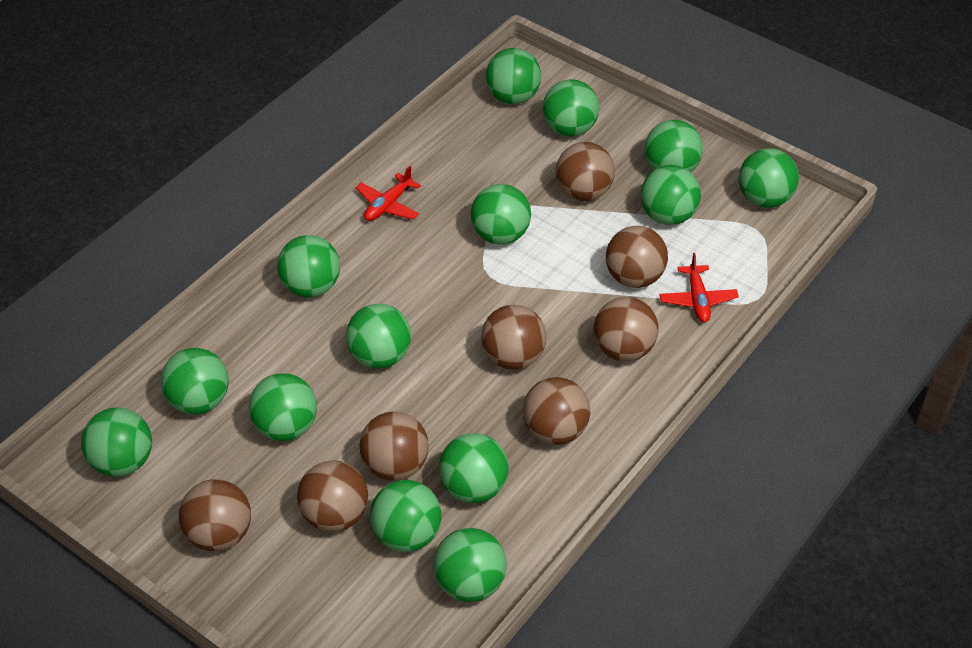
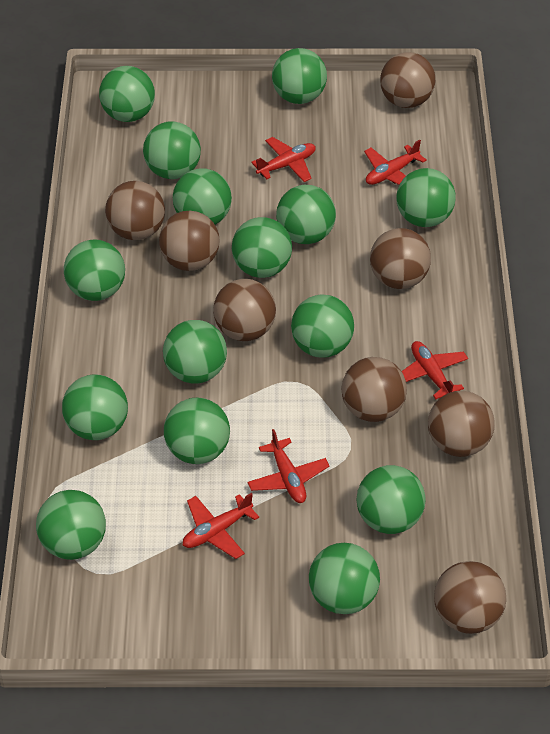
green ball: 14 -> 15
red plane: 2 -> 5

